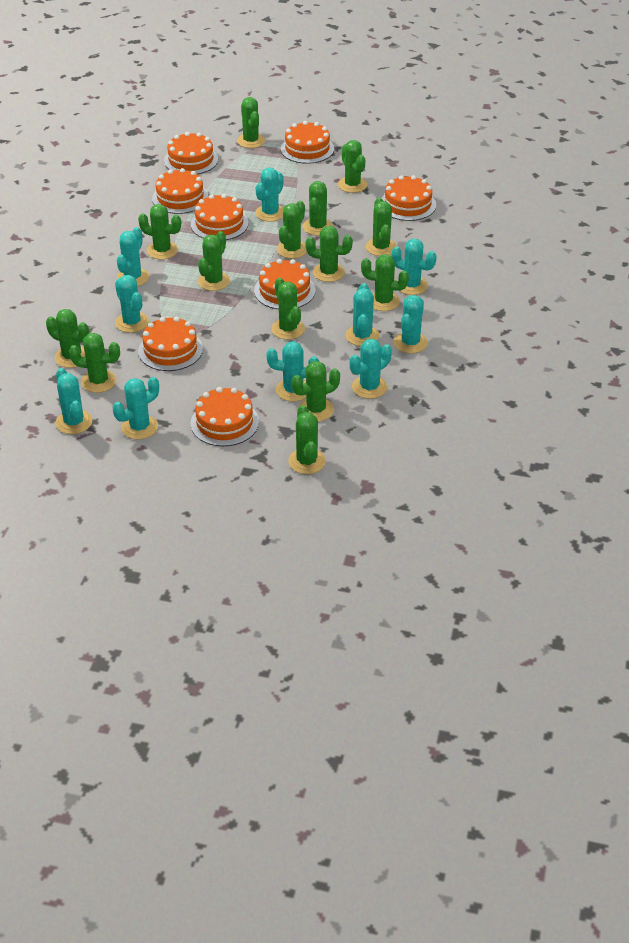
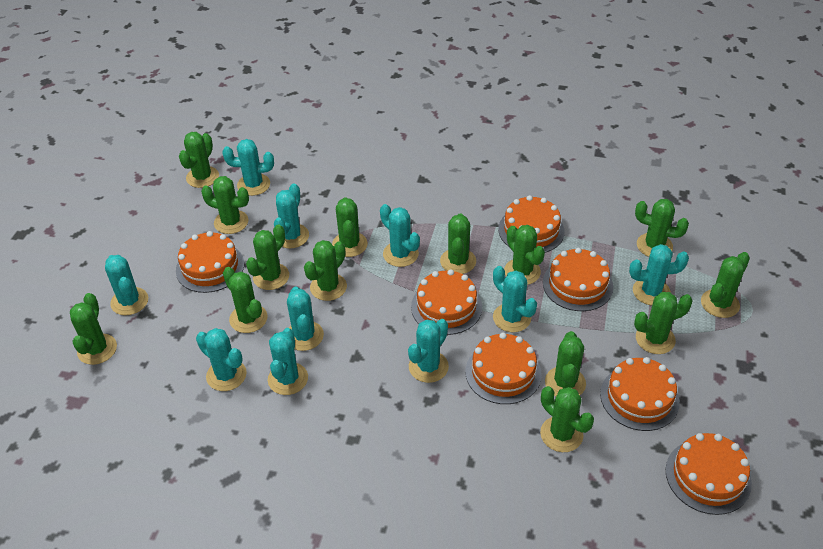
orange cake: 8 -> 7

